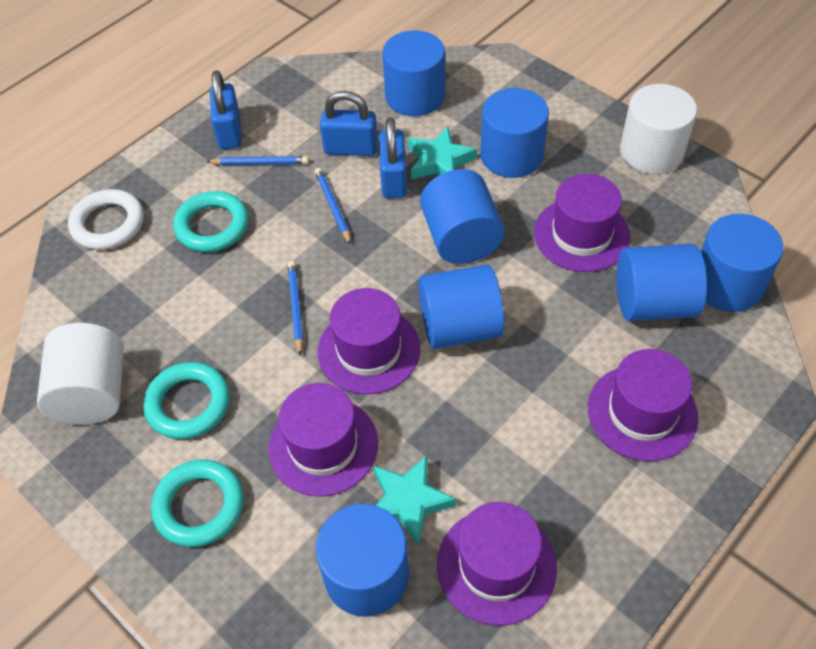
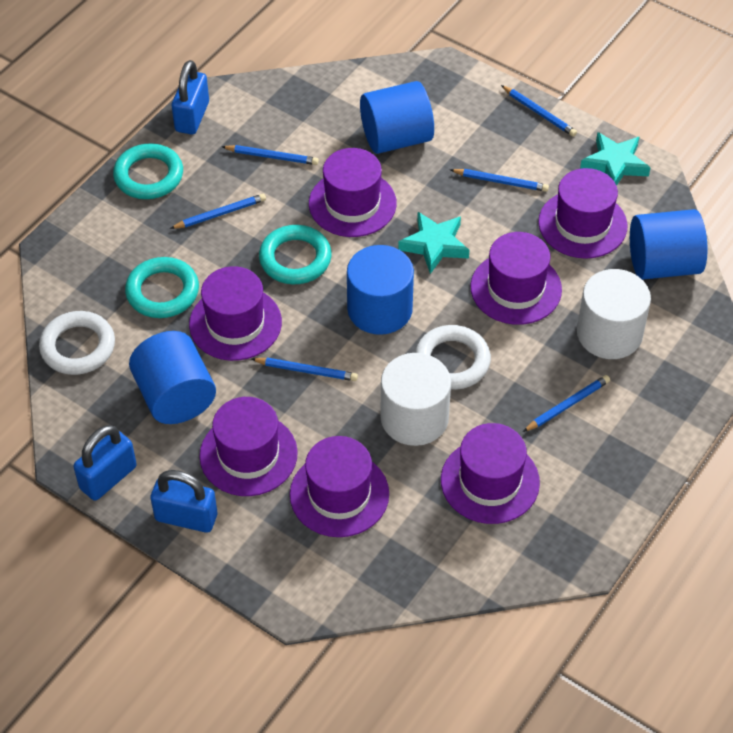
blue cylinder: 7 -> 4
blue pencil: 3 -> 6
purple hat: 5 -> 7
white ring: 1 -> 2

